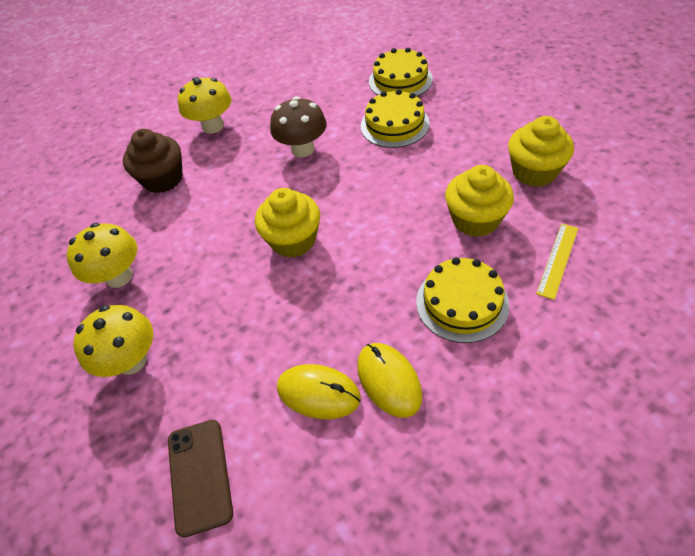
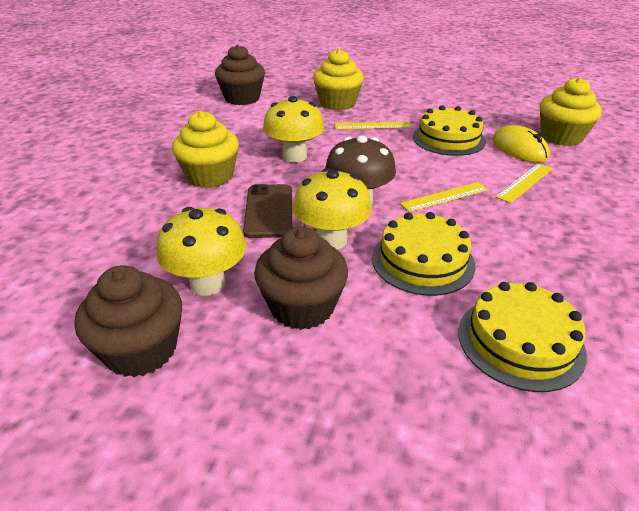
brown cupcake: 1 -> 3
yellow mouse: 2 -> 1
yellow ruler: 1 -> 3

